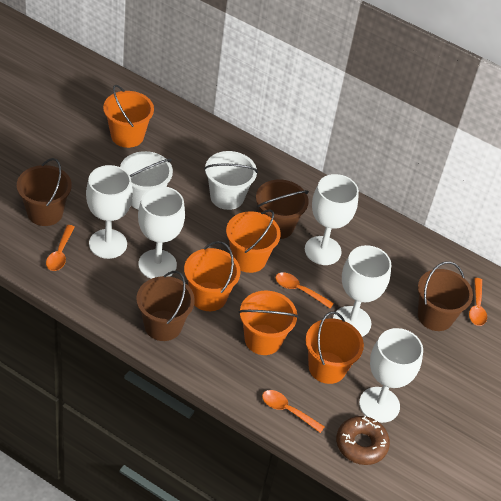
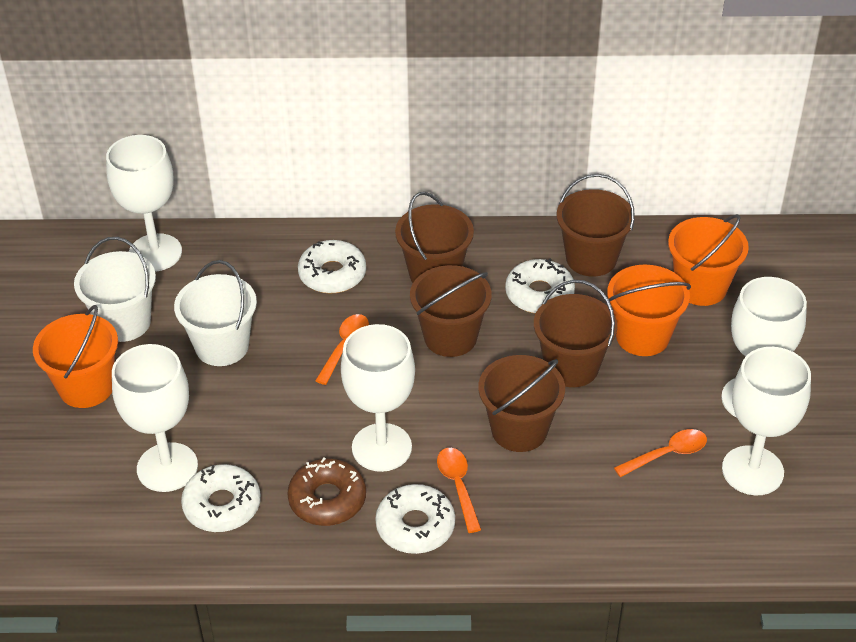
brown bucket: 4 -> 5
orange bucket: 5 -> 3
orange spoon: 4 -> 3
white donut: 0 -> 4

